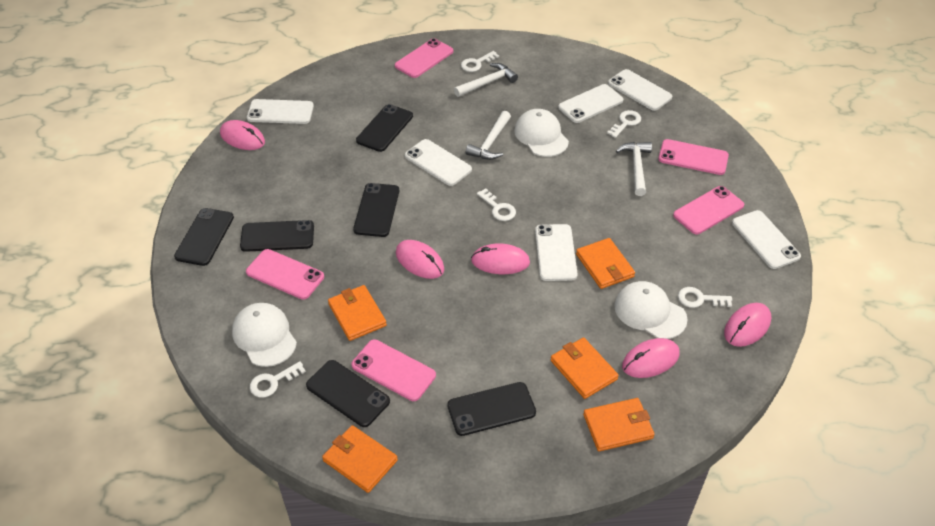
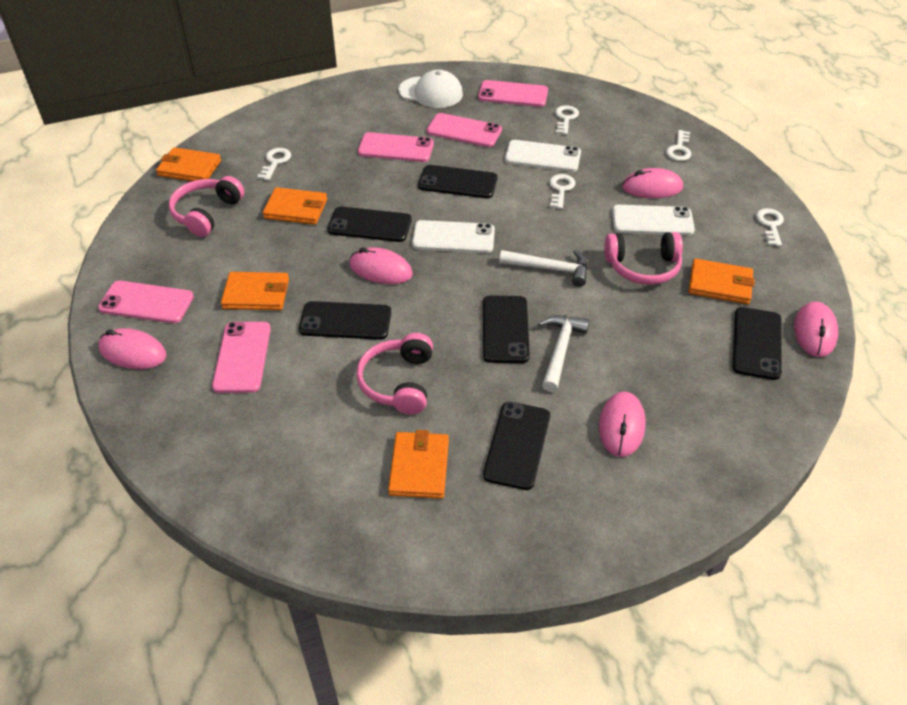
pink headphones: 0 -> 3
white cap: 3 -> 1
white hammer: 3 -> 2
white phone: 6 -> 3

